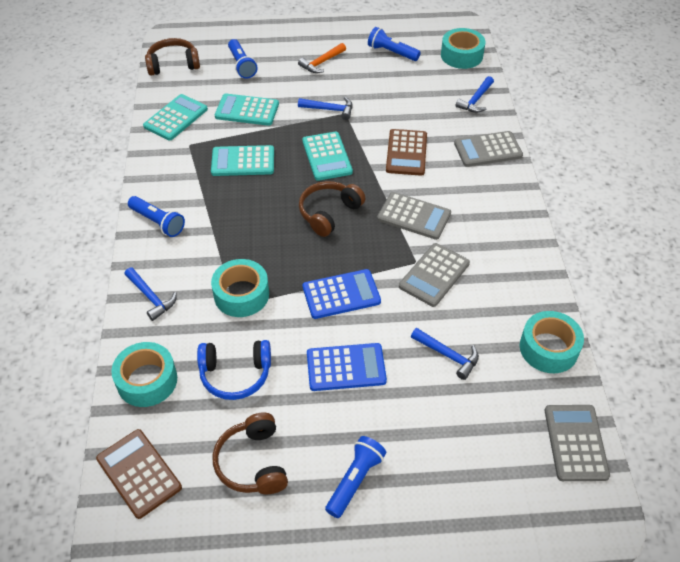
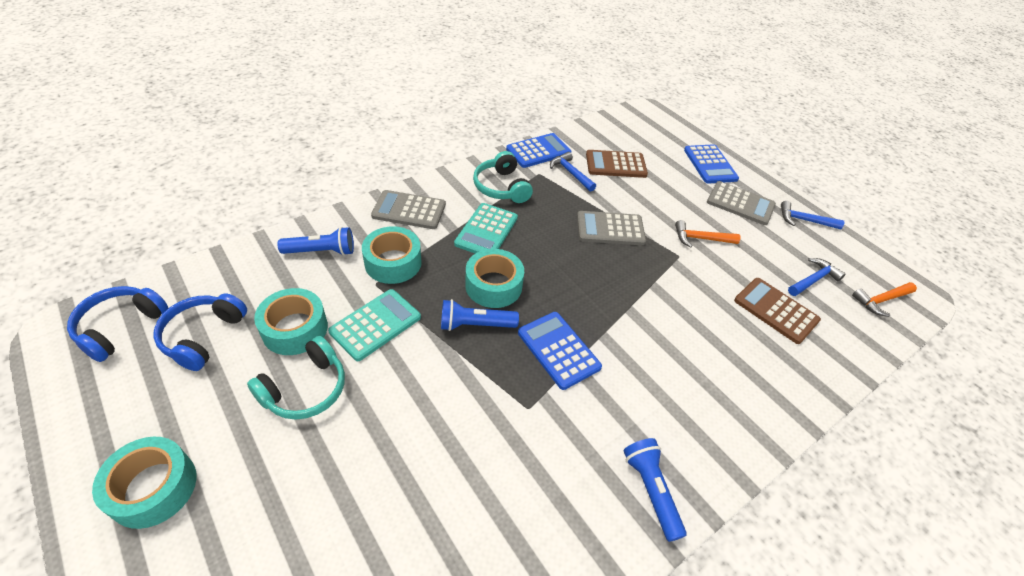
blue calculator: 2 -> 3
blue flashlight: 4 -> 3
blue hammer: 4 -> 3
blue headphones: 1 -> 2
brown headphones: 3 -> 0
grey calculator: 4 -> 3
orange hammer: 1 -> 2
turquoise calculator: 4 -> 2
turquoise headphones: 0 -> 2

